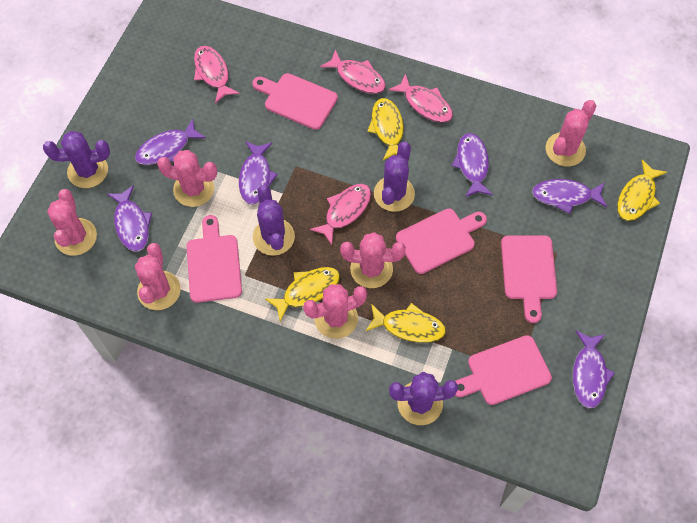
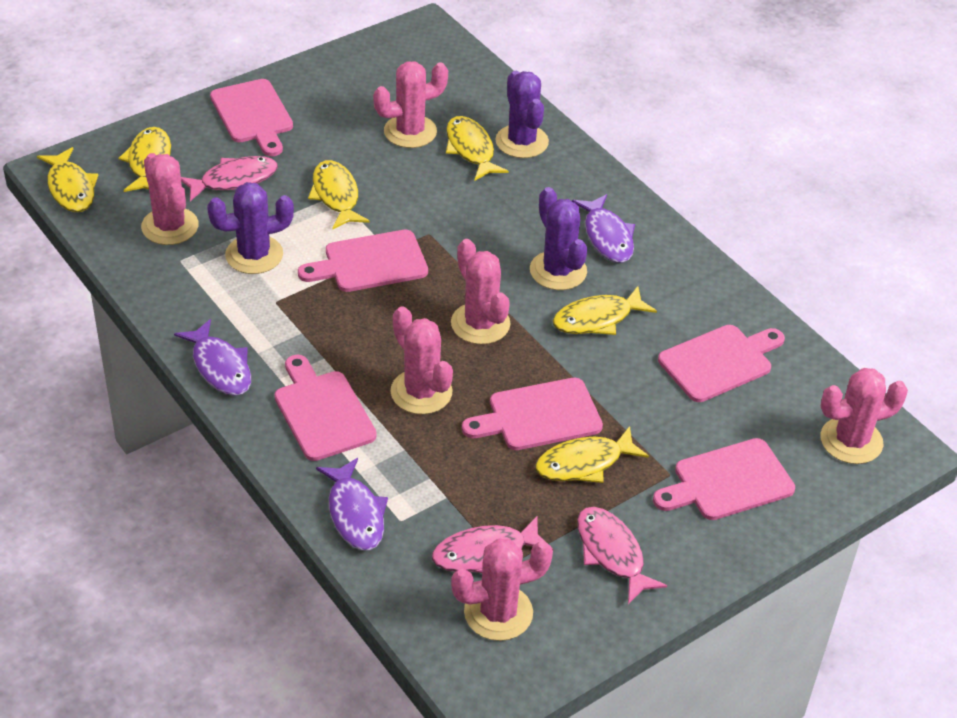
pink cutting board: 5 -> 6
pink fish: 4 -> 3
purple cactus: 4 -> 3
purple fish: 6 -> 3
yellow fish: 4 -> 6

